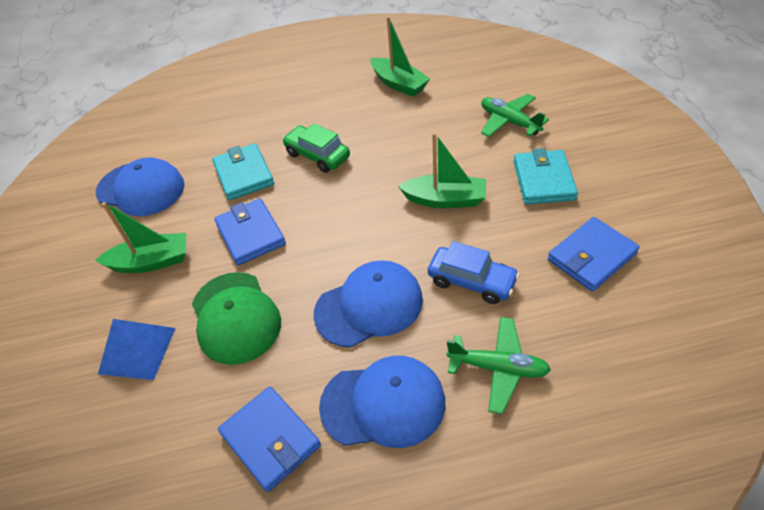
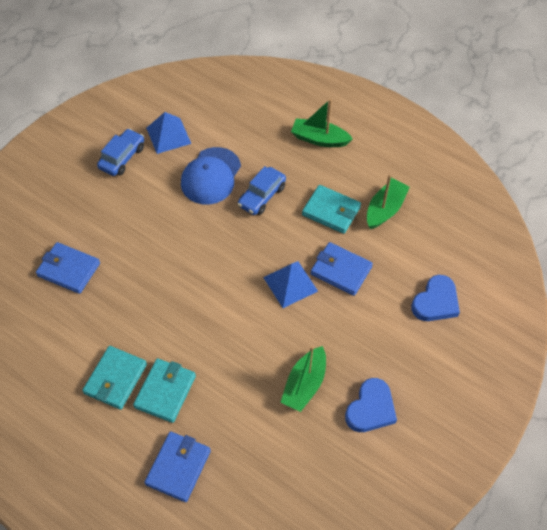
blue cap: 3 -> 1
blue car: 1 -> 2
blue heart: 0 -> 2
blue pyramid: 1 -> 2
green cap: 1 -> 0
green car: 1 -> 0
green plane: 2 -> 0
turquoise wallet: 2 -> 3

